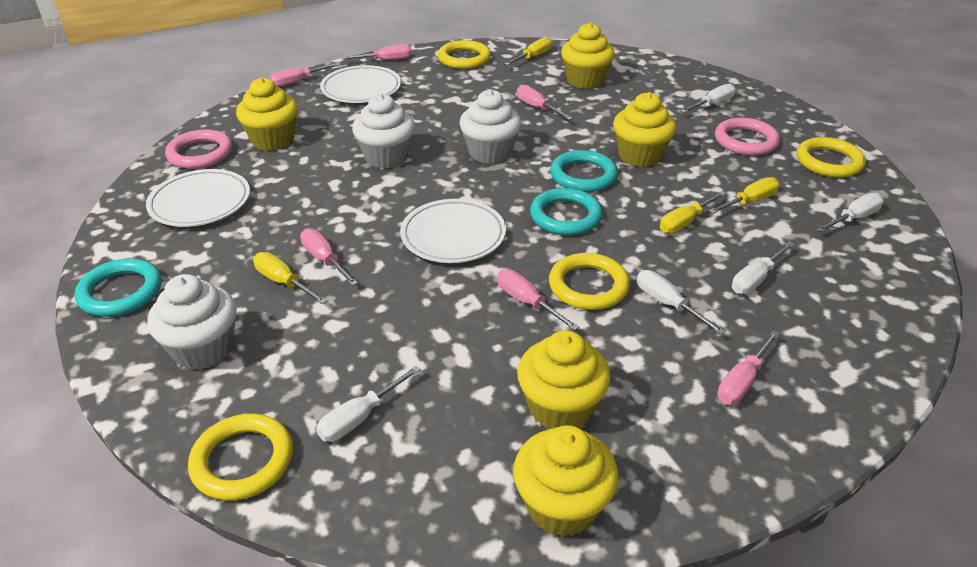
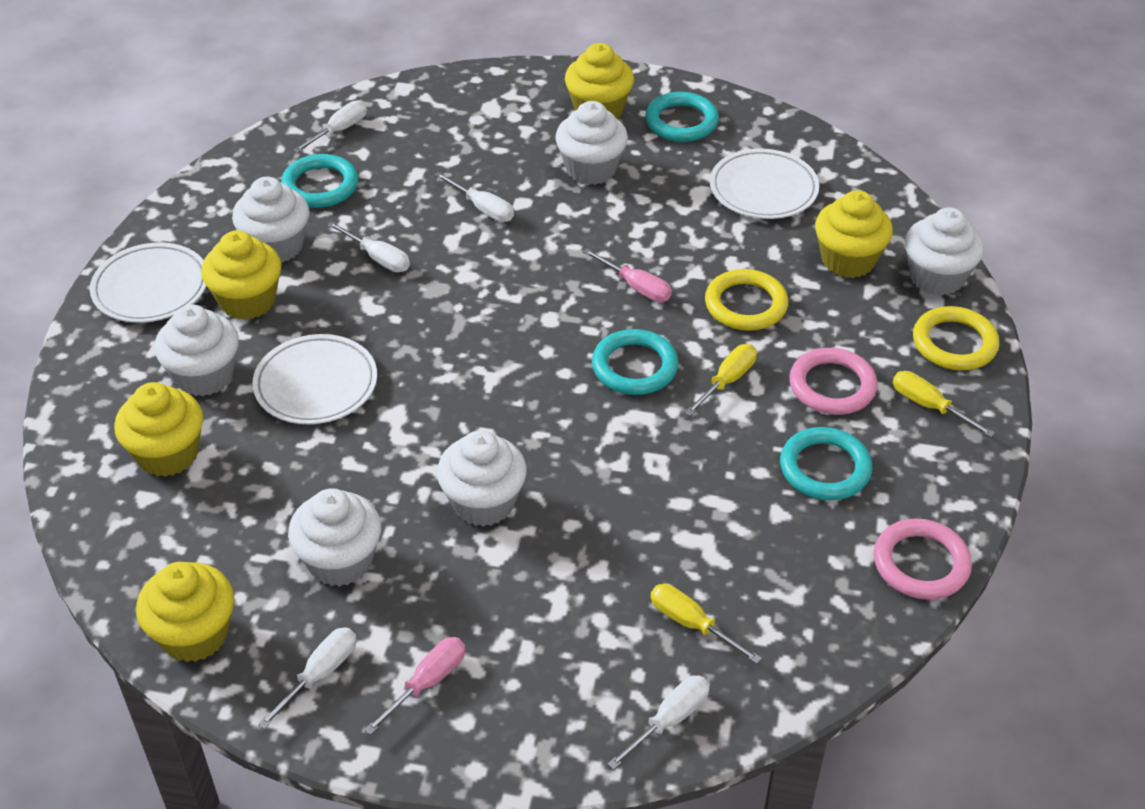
pink screwdriver: 6 -> 2
turquoise ring: 3 -> 4
white cupcake: 3 -> 6
yellow ring: 4 -> 2
yellow screwdriver: 4 -> 3

